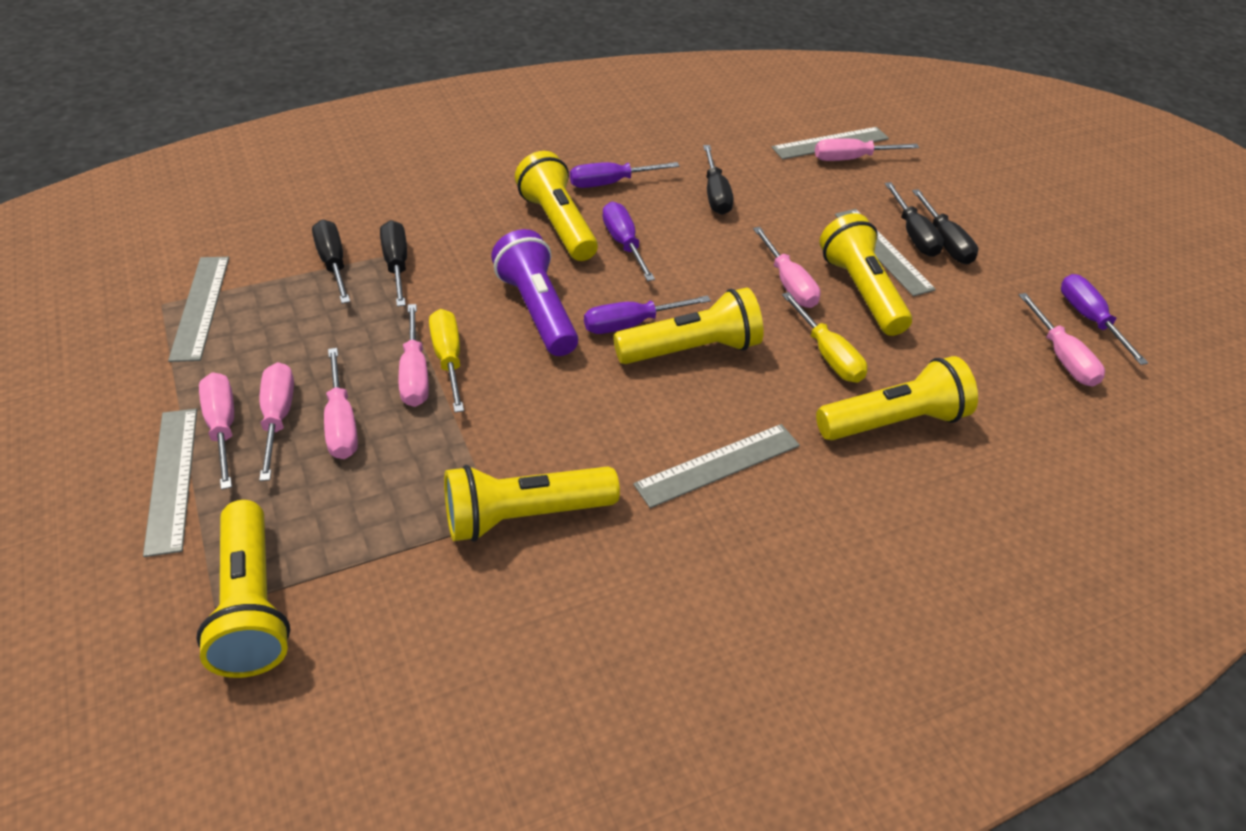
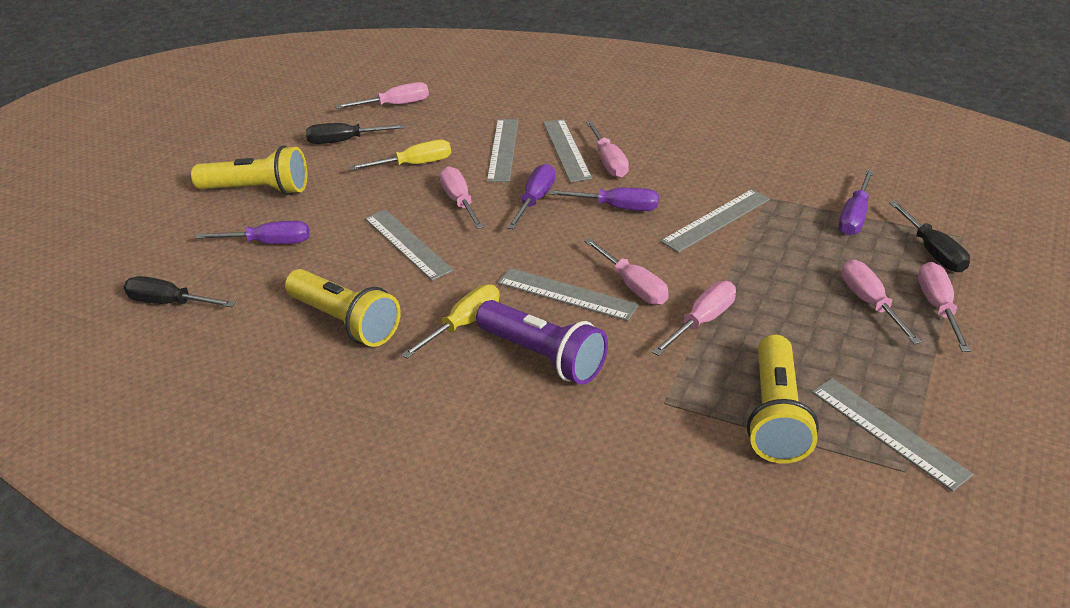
black screwdriver: 5 -> 3
grey ruler: 5 -> 6
yellow flashlight: 6 -> 3

